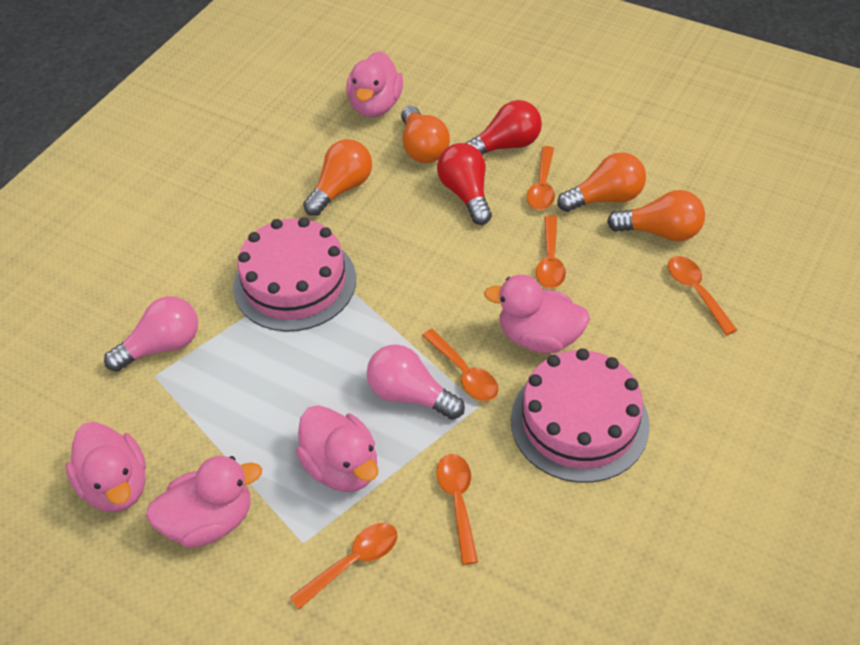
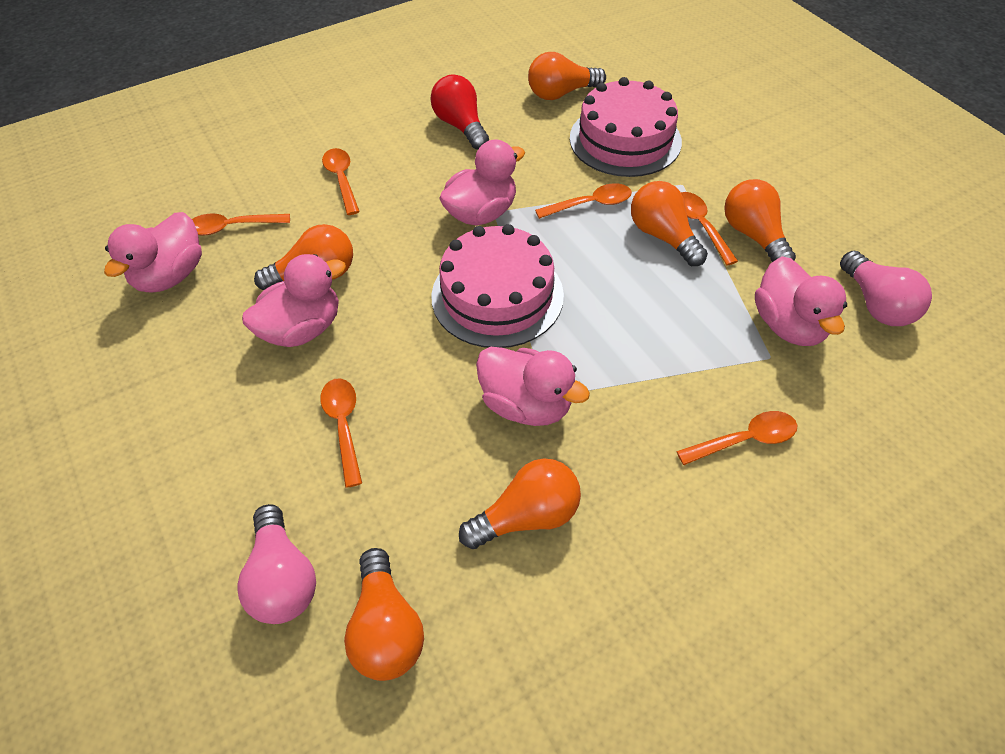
orange light bulb: 4 -> 6
red light bulb: 2 -> 1

